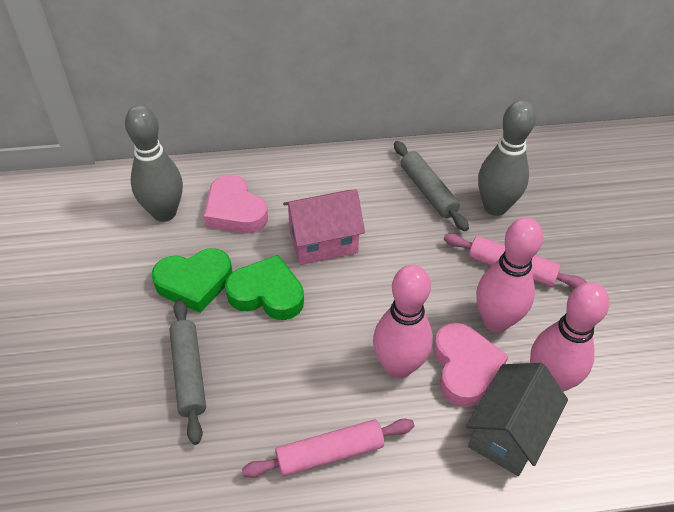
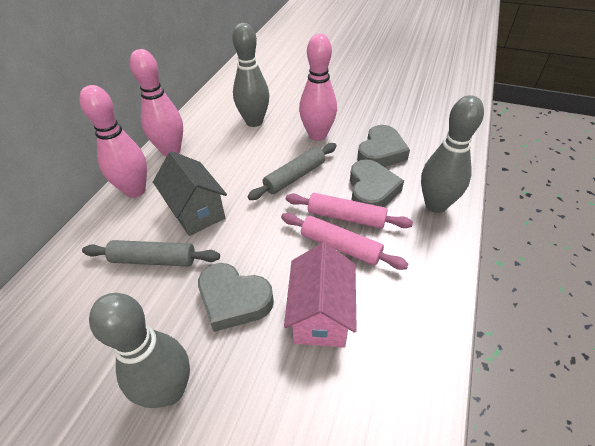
green heart: 2 -> 0
grey bowling pin: 2 -> 3
grey heart: 0 -> 3
pink heart: 2 -> 0

